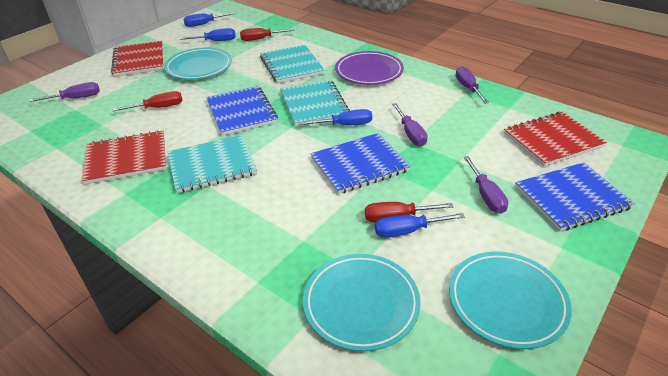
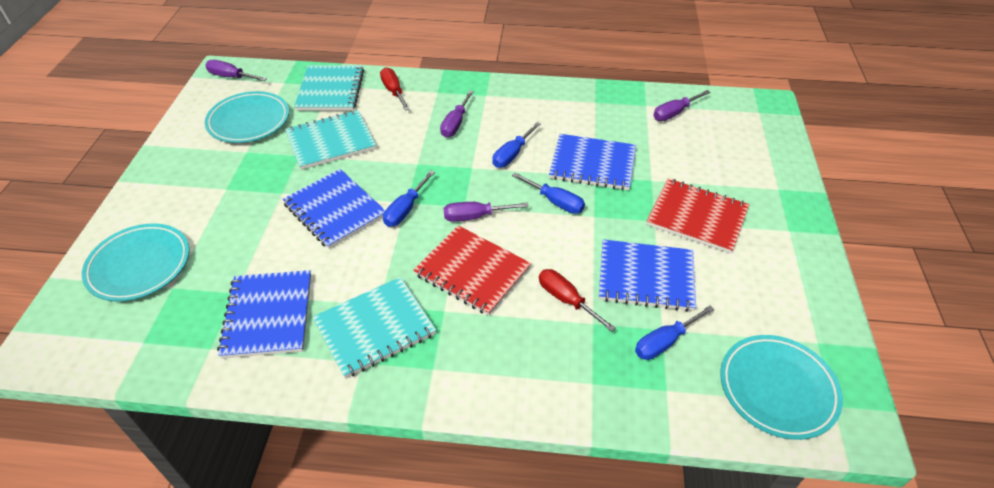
blue notebook: 3 -> 4
purple plate: 1 -> 0
red notebook: 3 -> 2
red screwdriver: 3 -> 2

